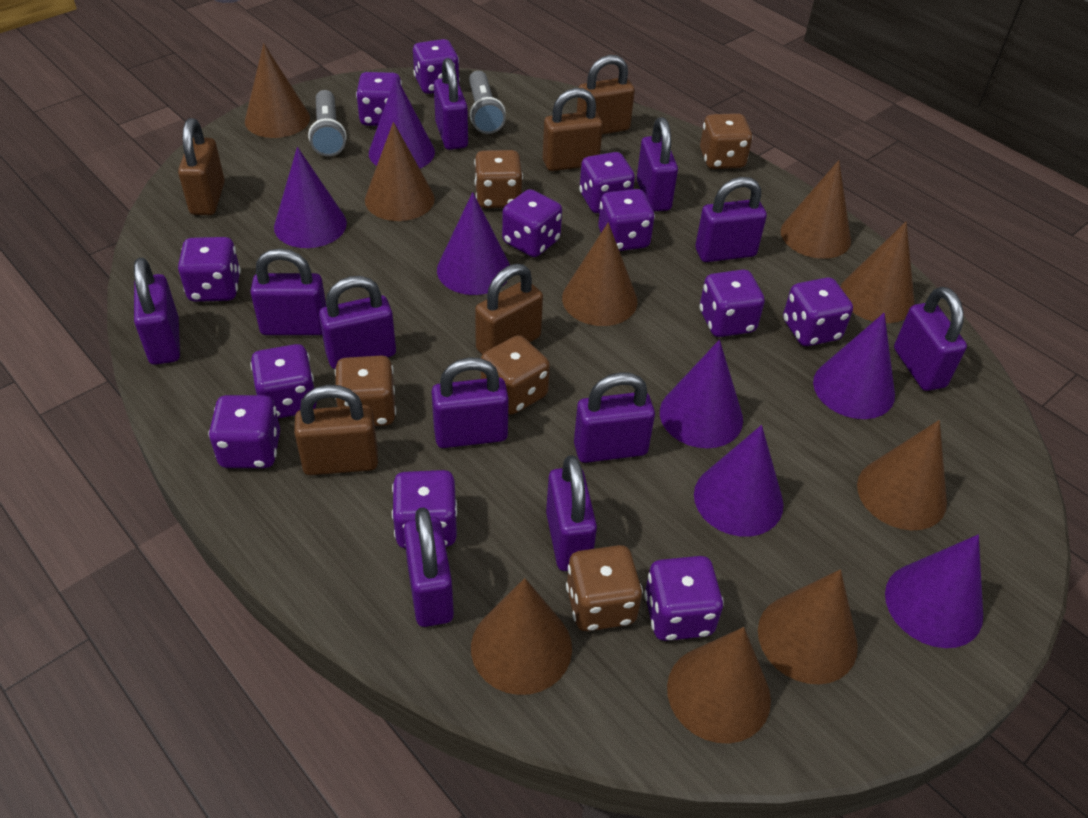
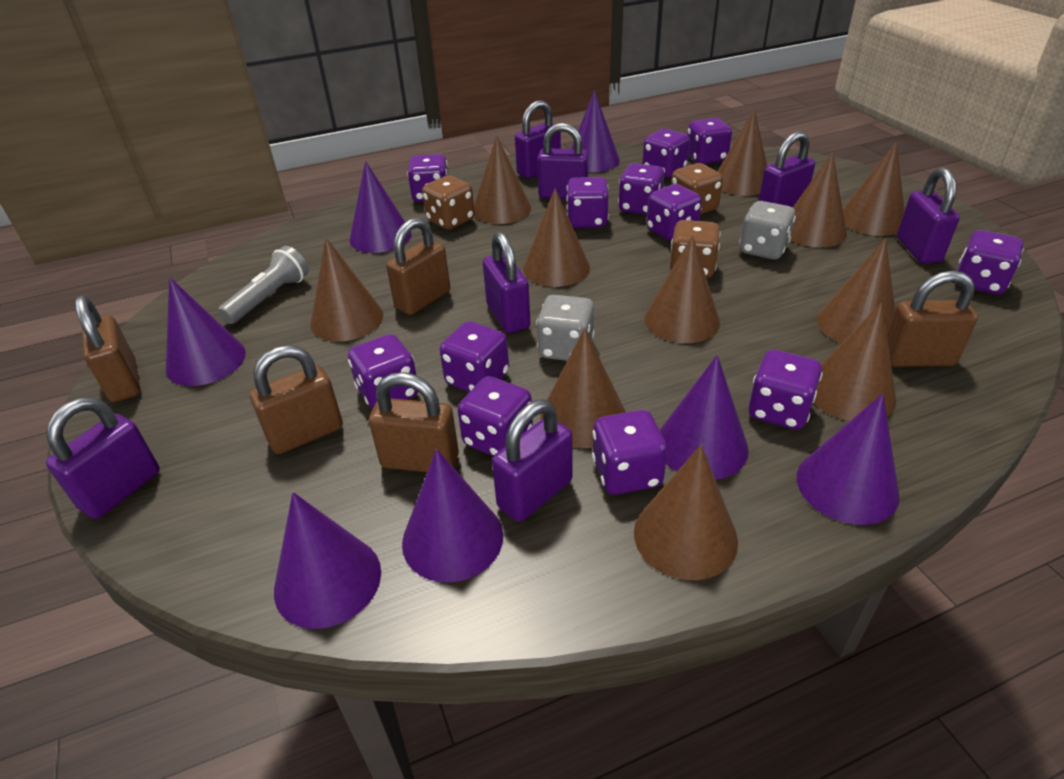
brown cone: 9 -> 11
brown dice: 5 -> 3
grey dice: 0 -> 2
grey flashlight: 2 -> 1
purple padlock: 11 -> 7

